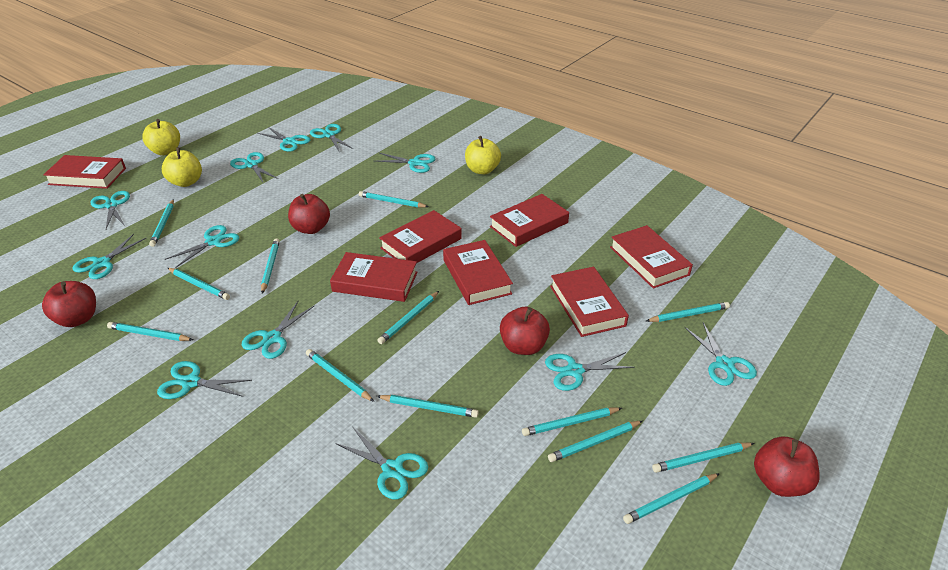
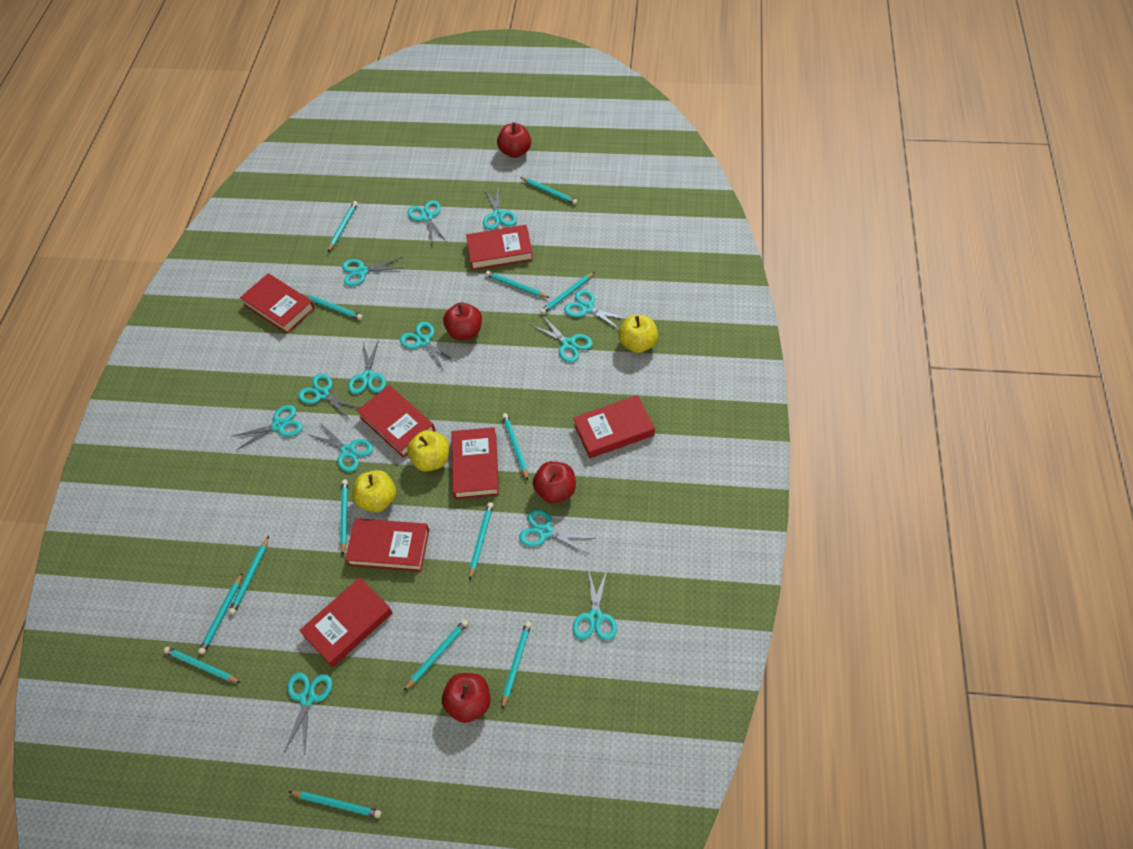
turquoise pencil: 13 -> 14
turquoise scissors: 12 -> 13

